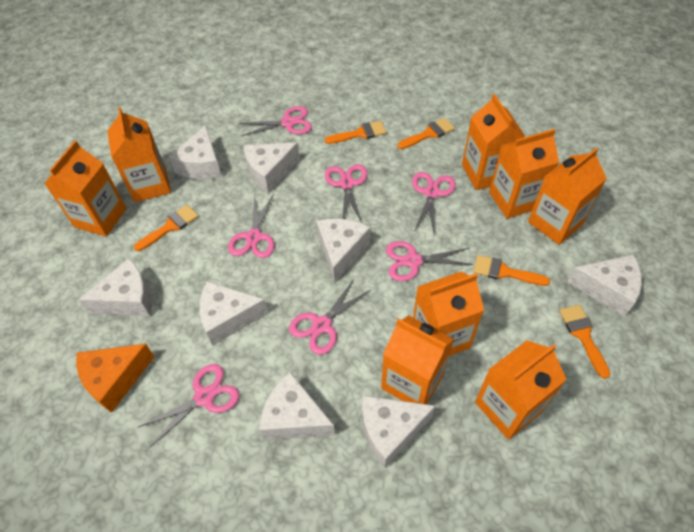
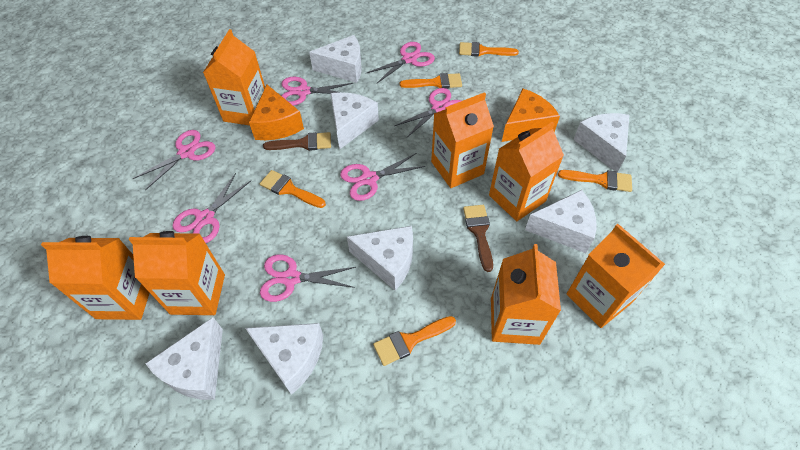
brown brush: 0 -> 2
orange carton: 8 -> 7
orange cheese: 1 -> 2
white cheese: 8 -> 7

